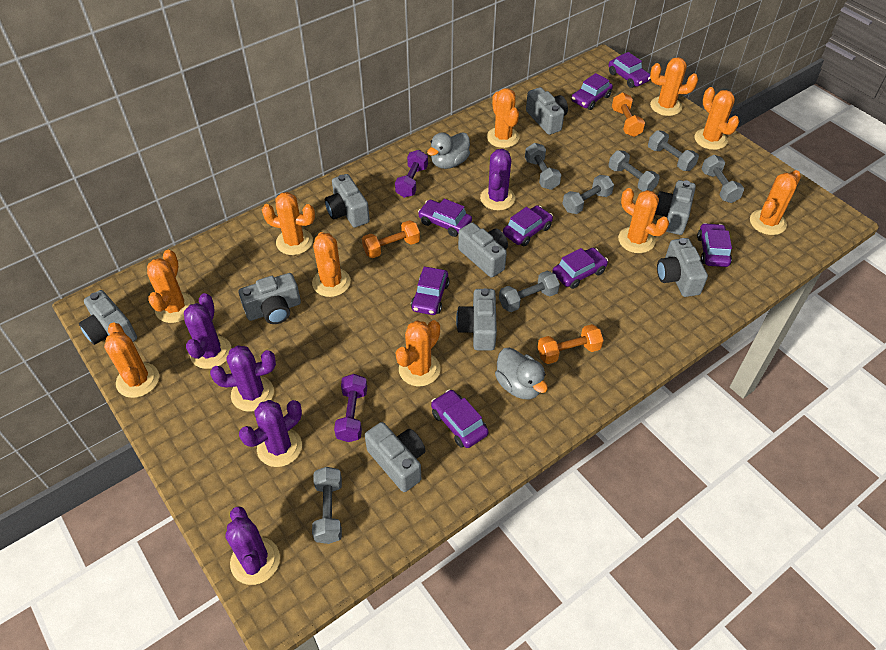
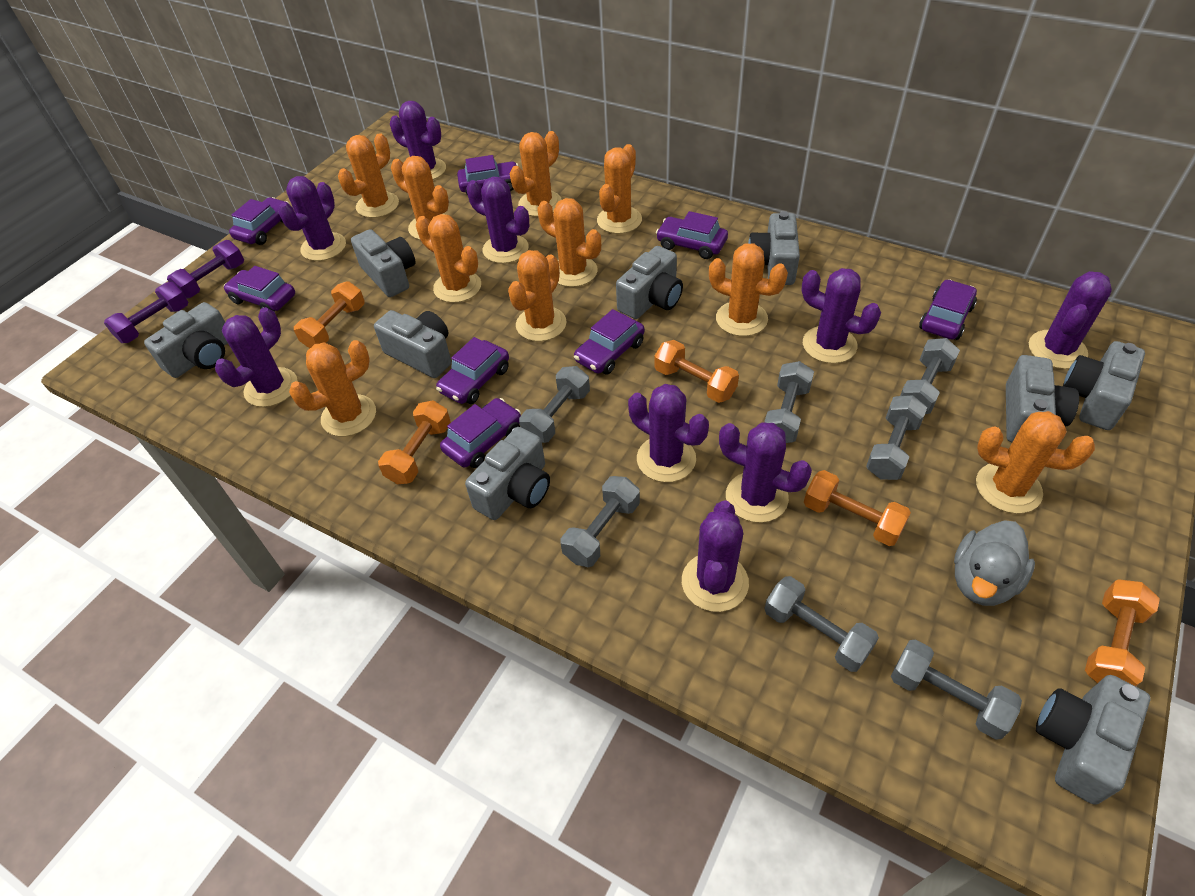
grey duck: 2 -> 1
orange dumbbell: 3 -> 5
purple cactus: 5 -> 9

